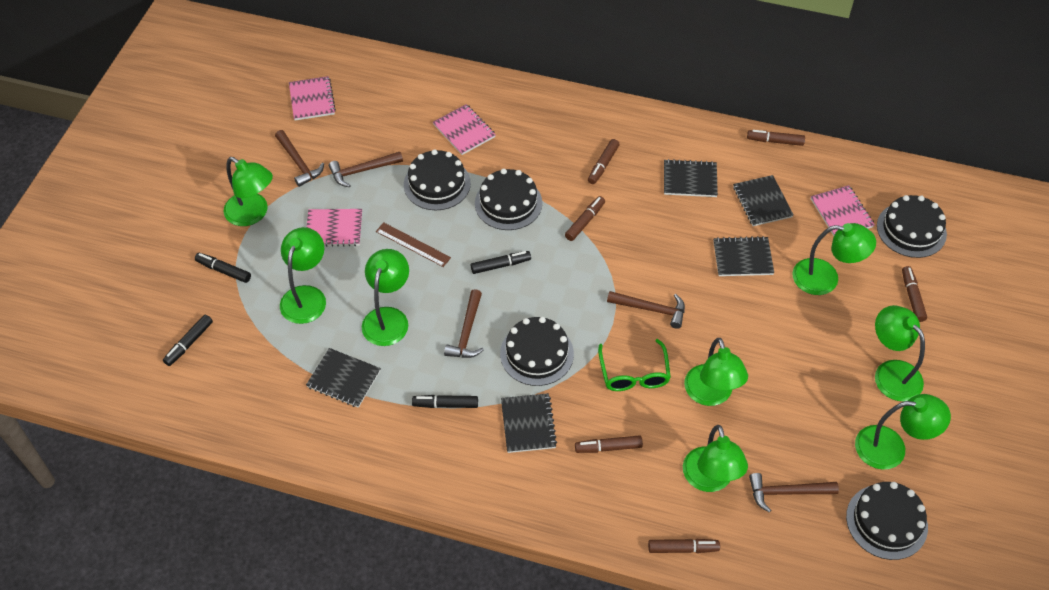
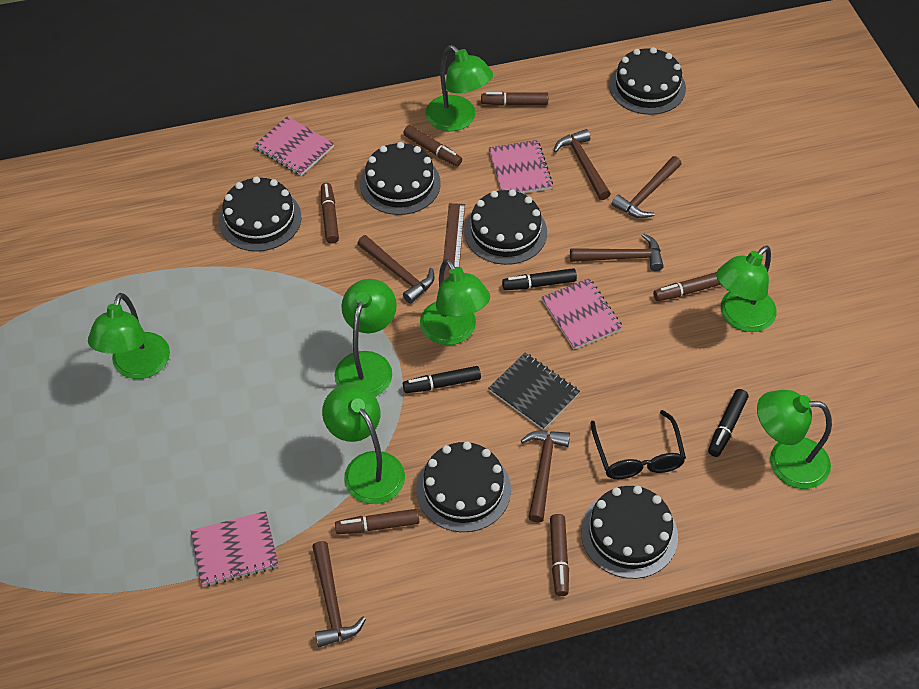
black cake: 5 -> 6
black glasses: 0 -> 1
black marker: 4 -> 3
black notebook: 5 -> 1
brown hammer: 5 -> 6
green glasses: 1 -> 0
green lamp: 8 -> 7

